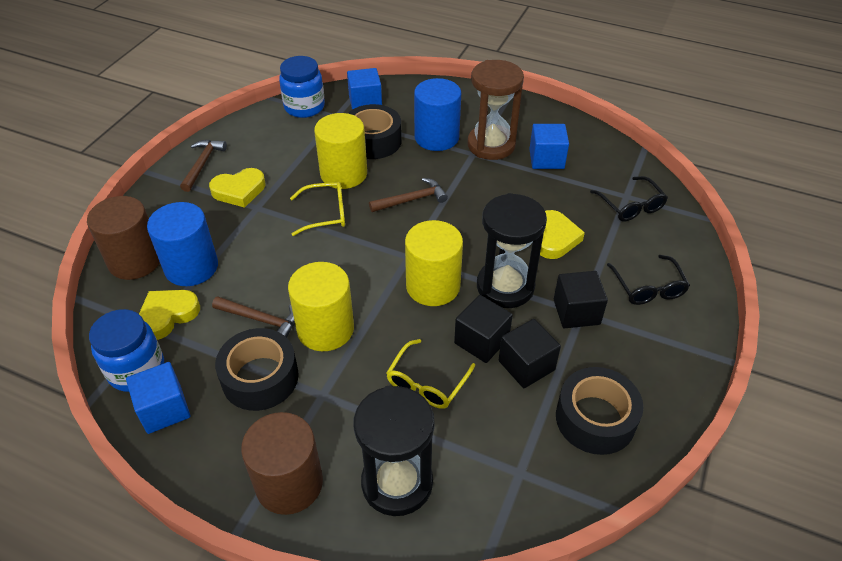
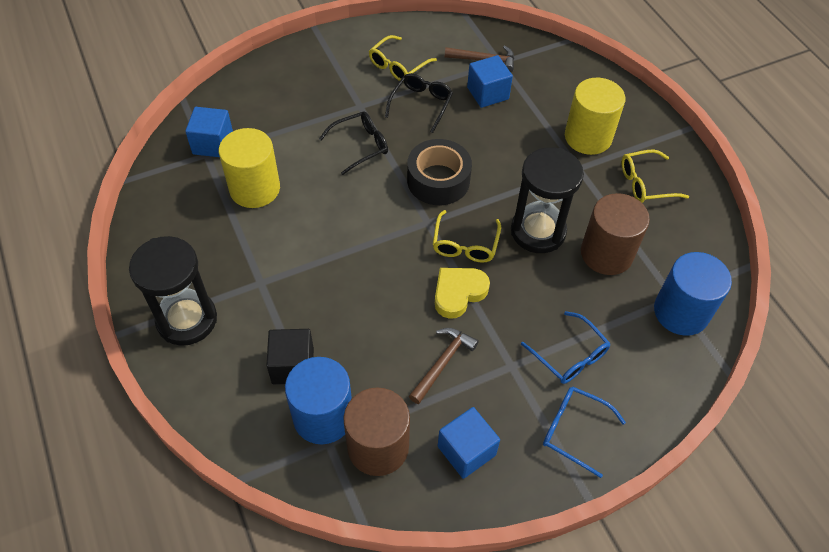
black cube: 3 -> 1
black tape: 3 -> 1
blue glasses: 0 -> 2
blue jar: 2 -> 0
brown hammer: 3 -> 2
brown hourglass: 1 -> 0
yellow cylinder: 3 -> 2
yellow glasses: 2 -> 3
yellow heart: 3 -> 1

